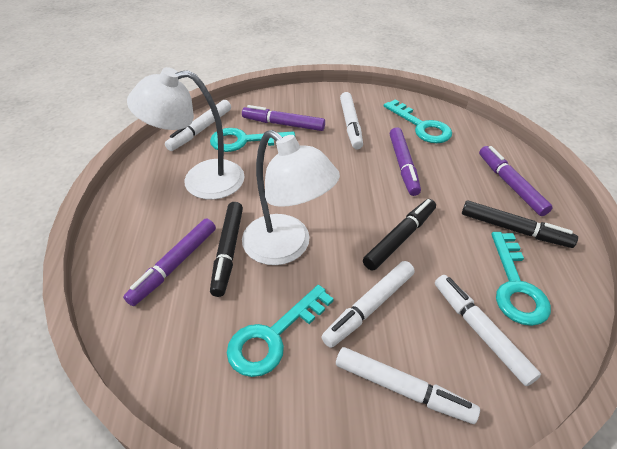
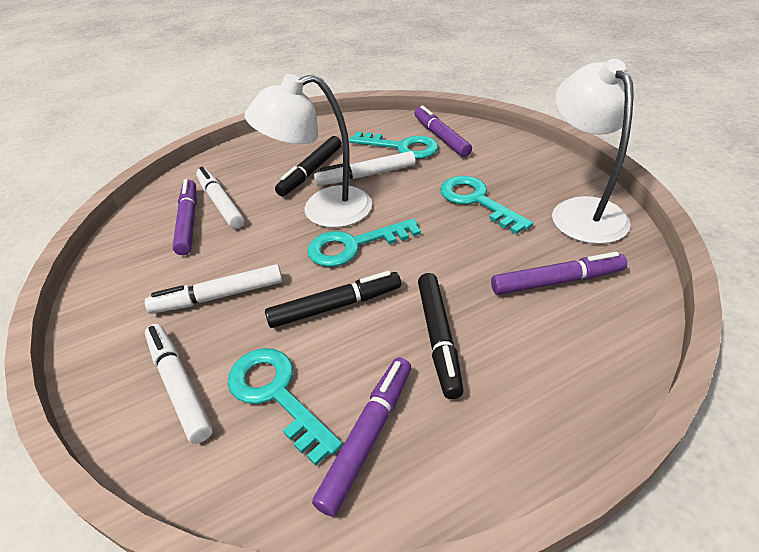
white marker: 5 -> 4

